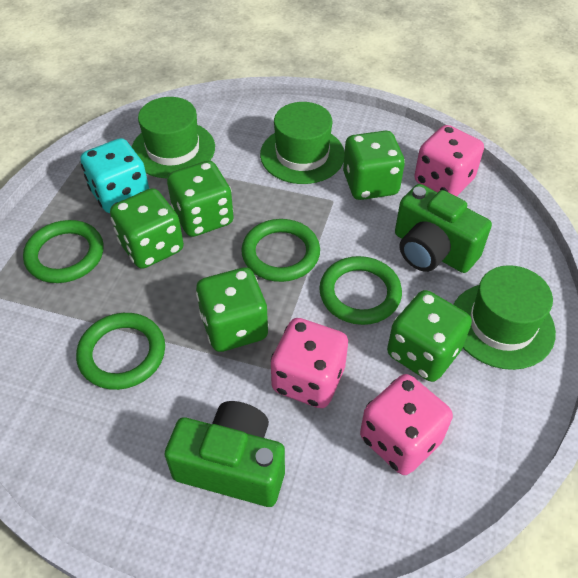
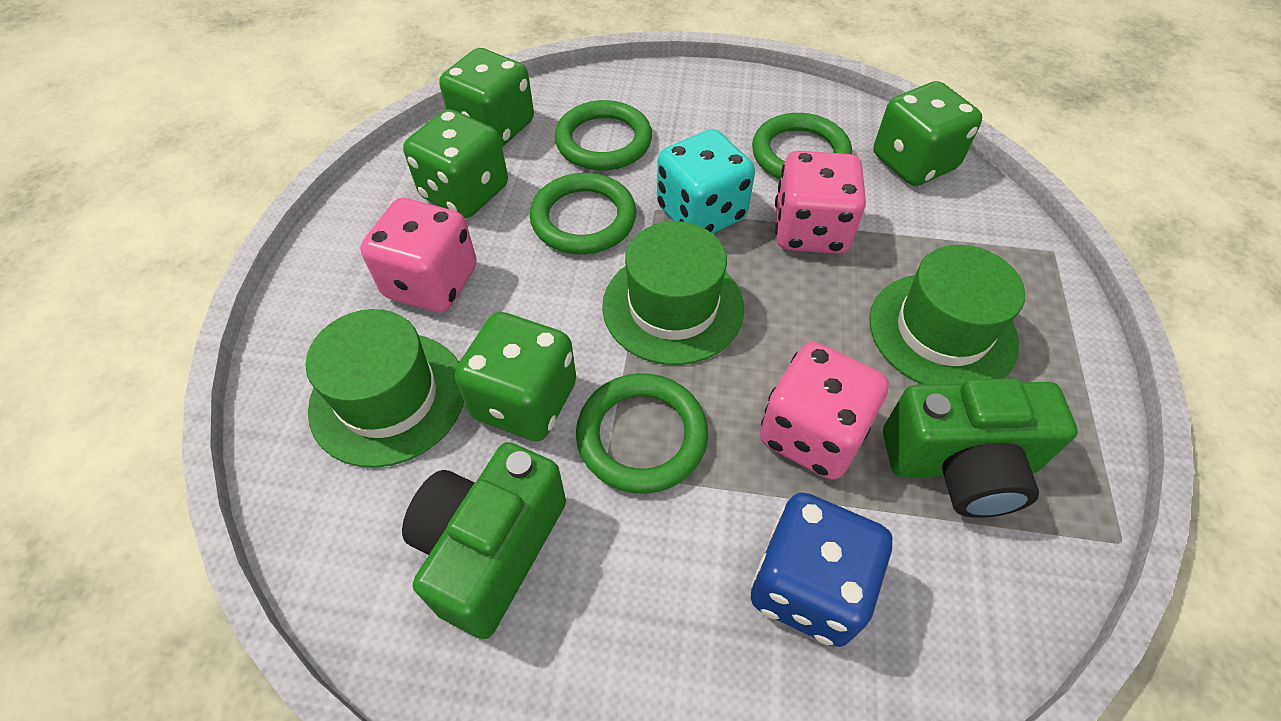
blue dice: 0 -> 1
green dice: 5 -> 4

